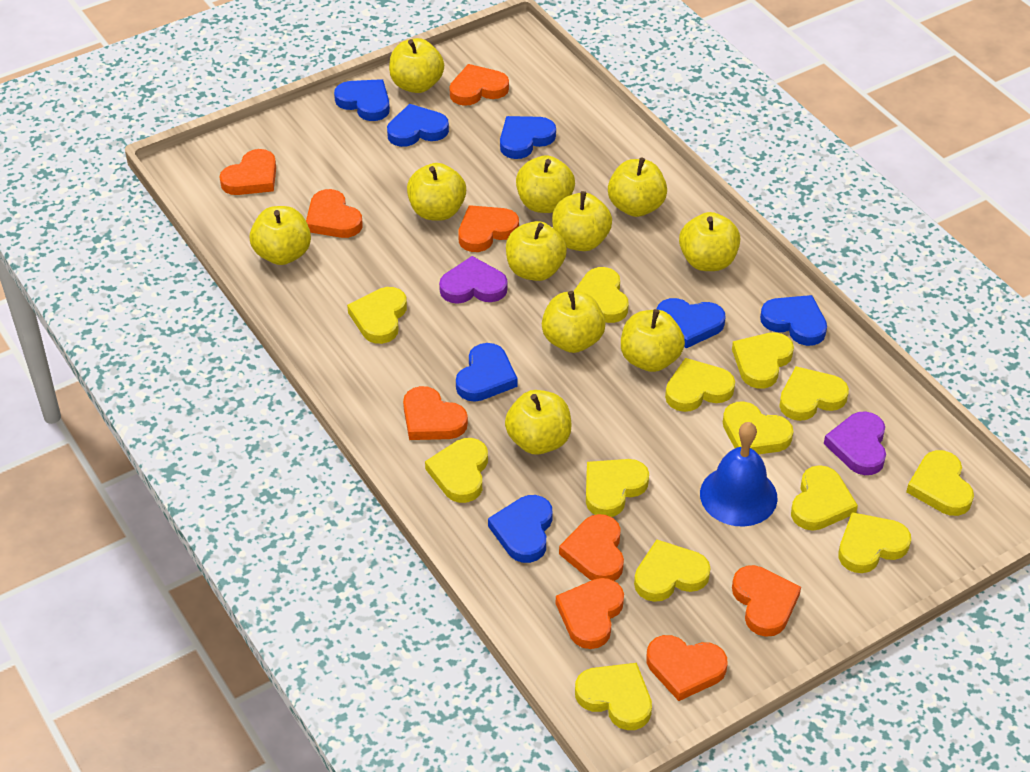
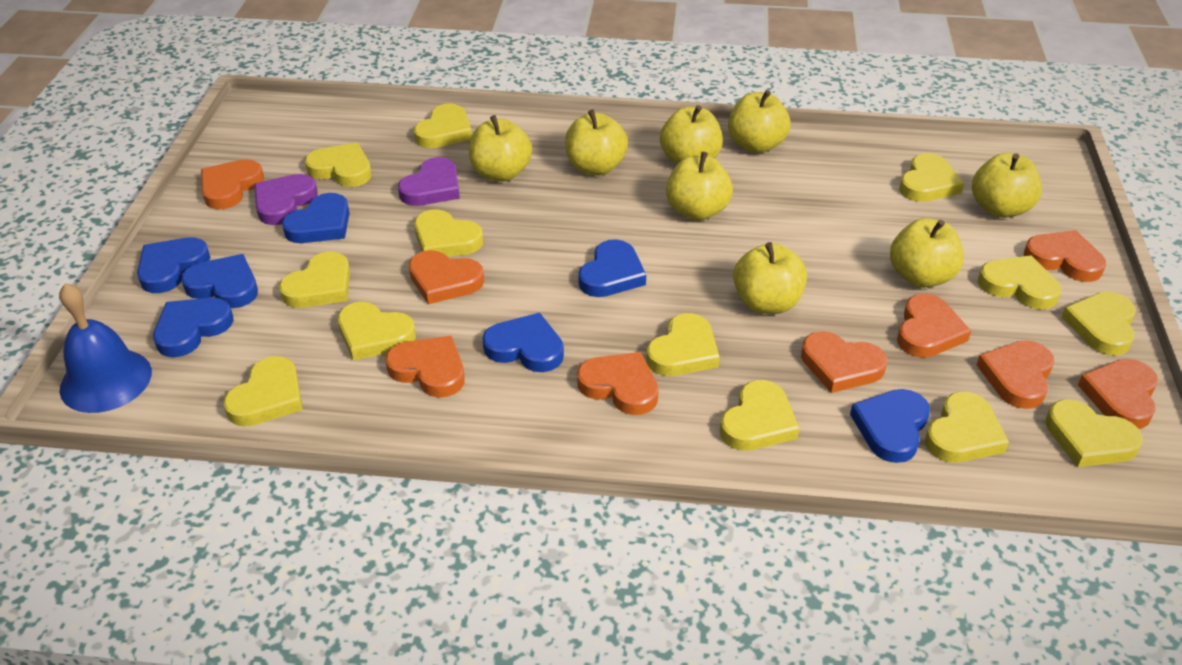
yellow apple: 11 -> 8

